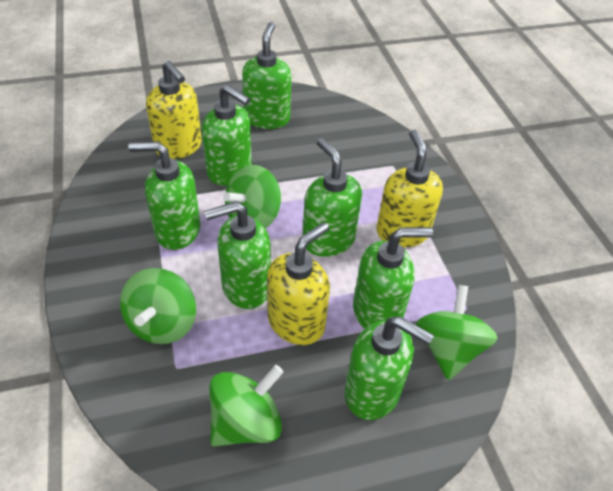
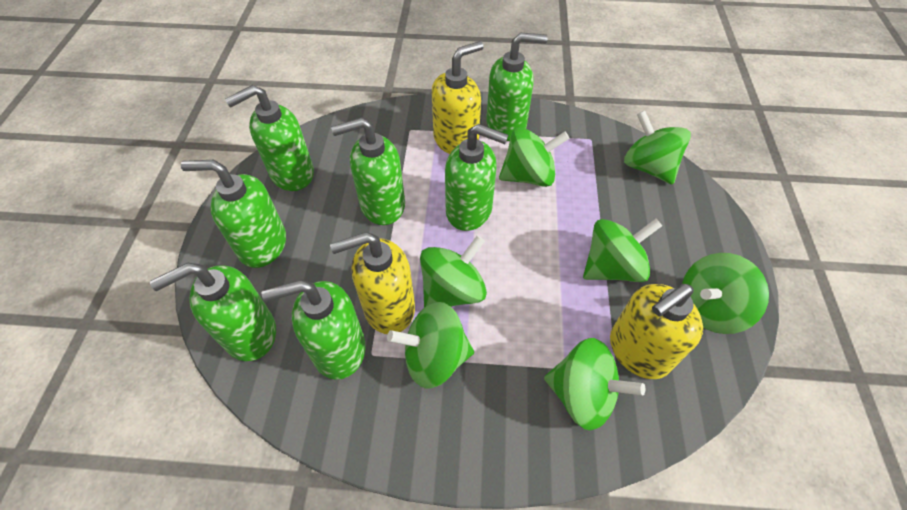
green spinning top: 4 -> 7

